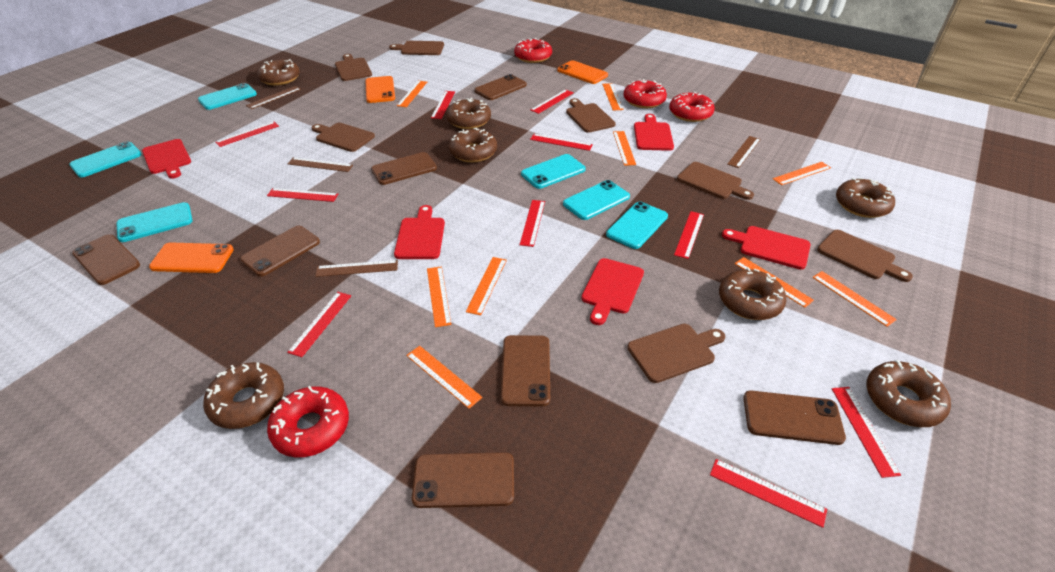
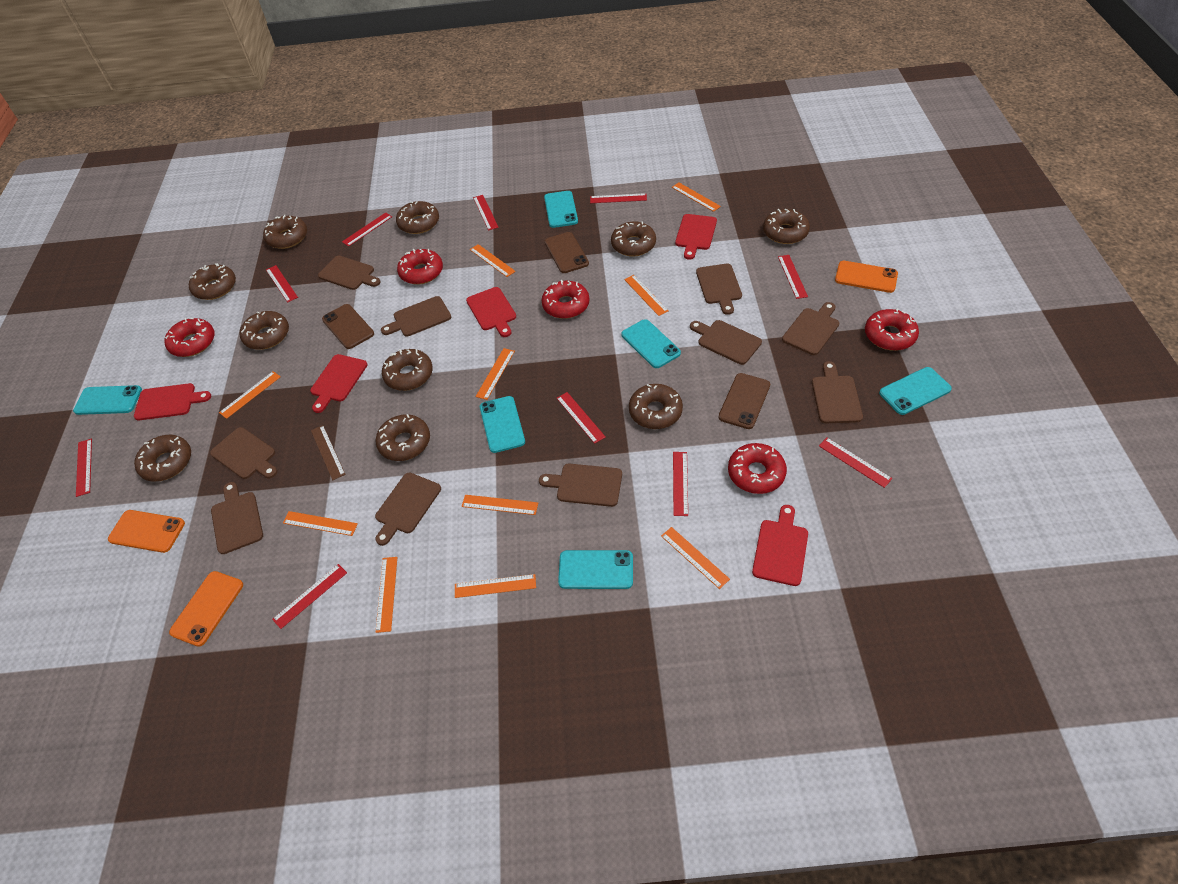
brown cutting board: 7 -> 10
brown donut: 7 -> 10
brown phone: 7 -> 3
brown ruler: 4 -> 1
orange ruler: 9 -> 10
red donut: 4 -> 5

